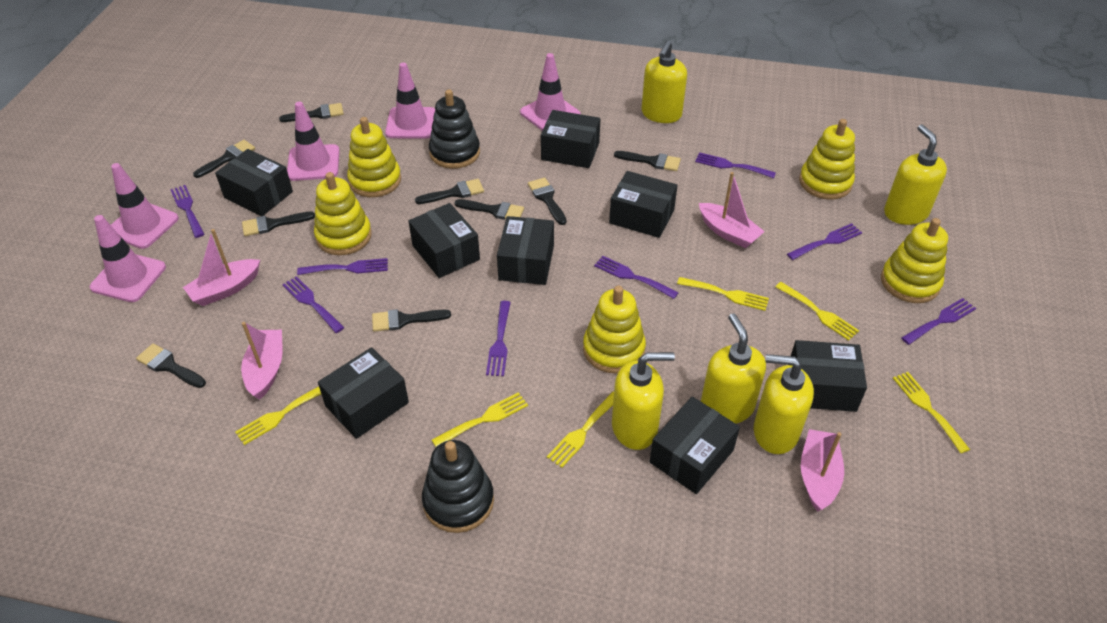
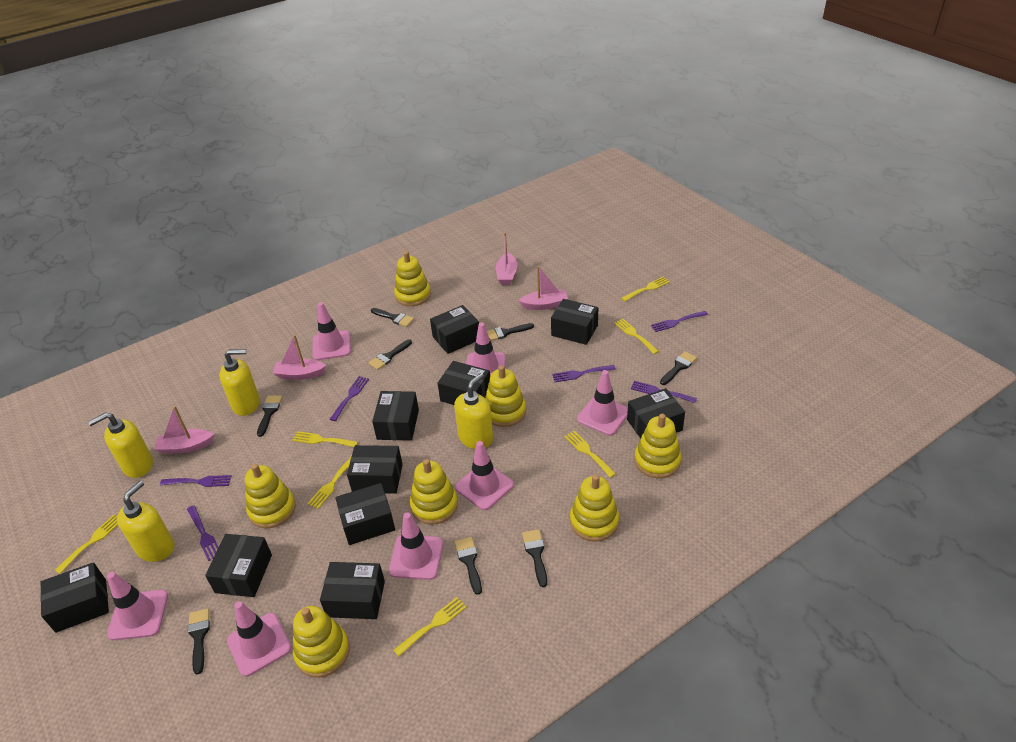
black box: 8 -> 10
black brush: 9 -> 8
black stacking toy: 2 -> 0
pink traffic cone: 5 -> 7
purple fork: 8 -> 6
yellow fork: 6 -> 7
yellow soap dispenser: 5 -> 4
yellow stacking toy: 5 -> 7

